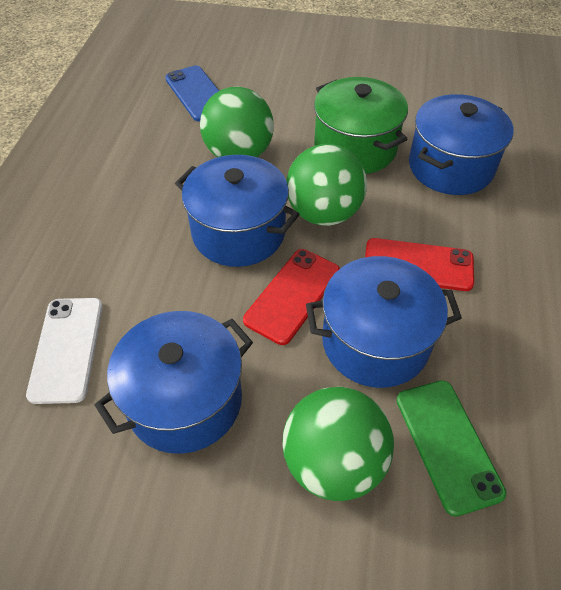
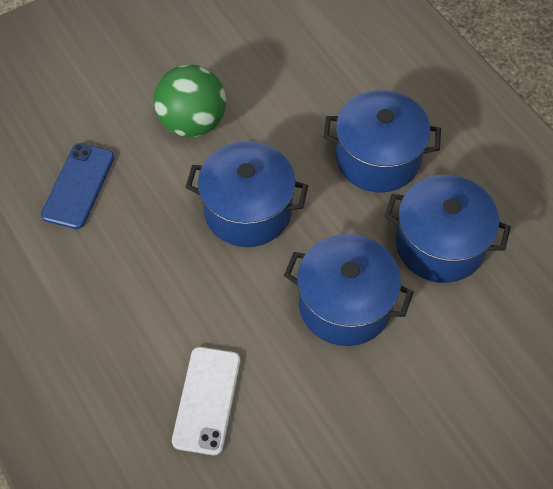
green ball: 3 -> 1
green phone: 1 -> 0
green pot: 1 -> 0
red phone: 2 -> 0

